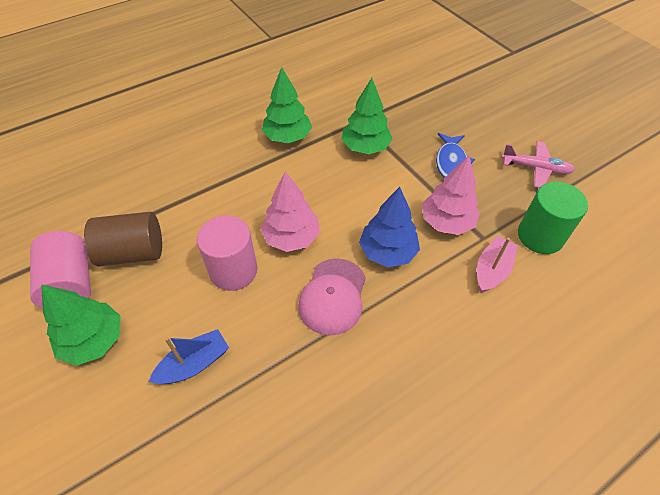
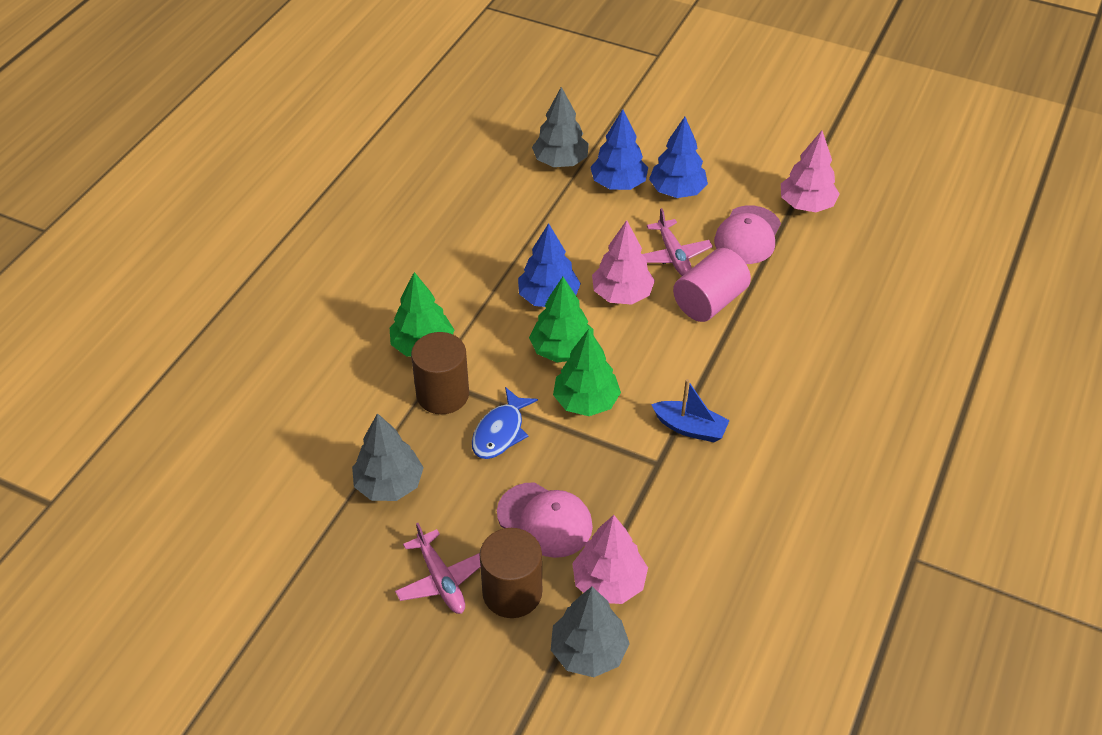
blue tree: 1 -> 3
brown cylinder: 1 -> 2
green cylinder: 1 -> 0
grey tree: 0 -> 3
pink boat: 1 -> 0
pink cap: 1 -> 2
pink cylinder: 2 -> 1
pink plane: 1 -> 2
pink tree: 2 -> 3

